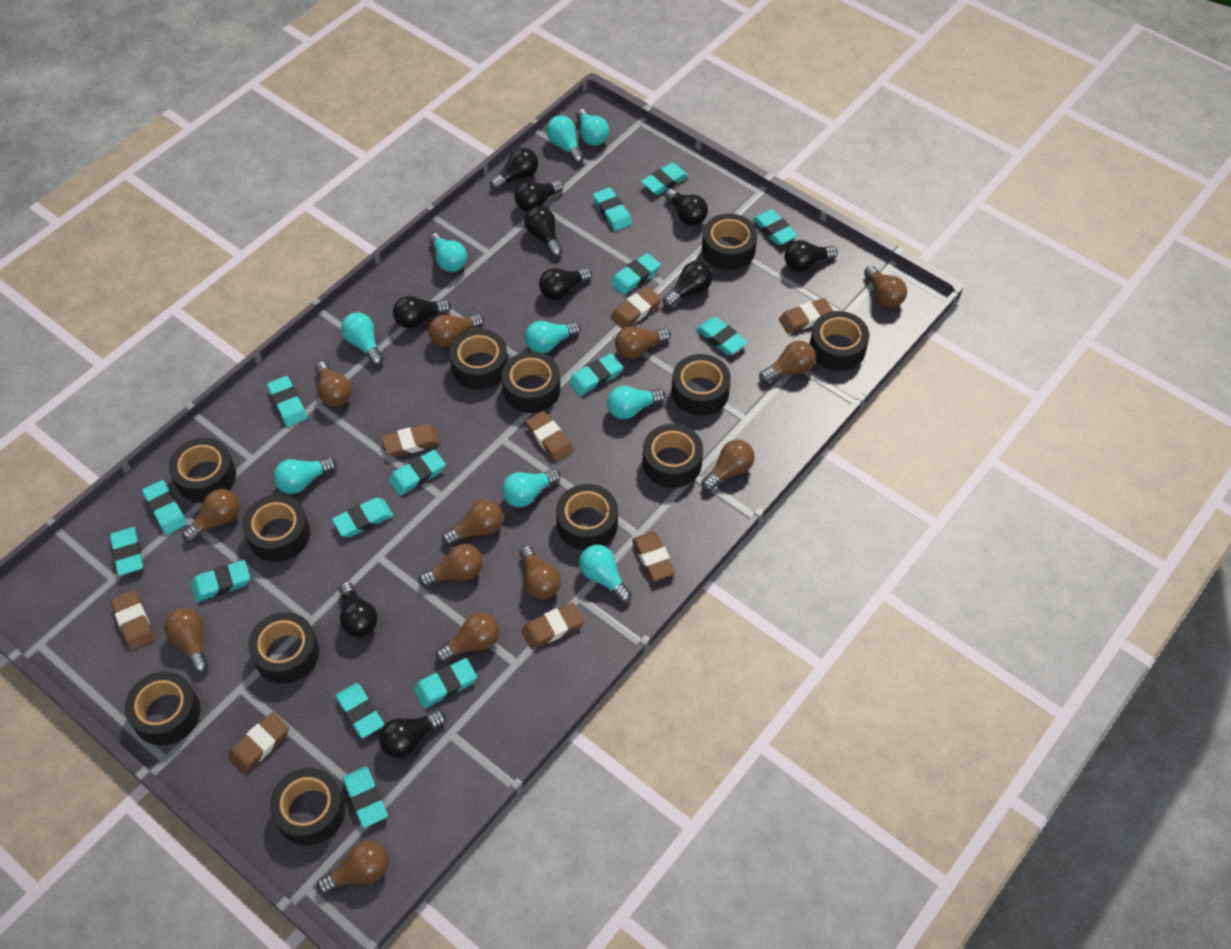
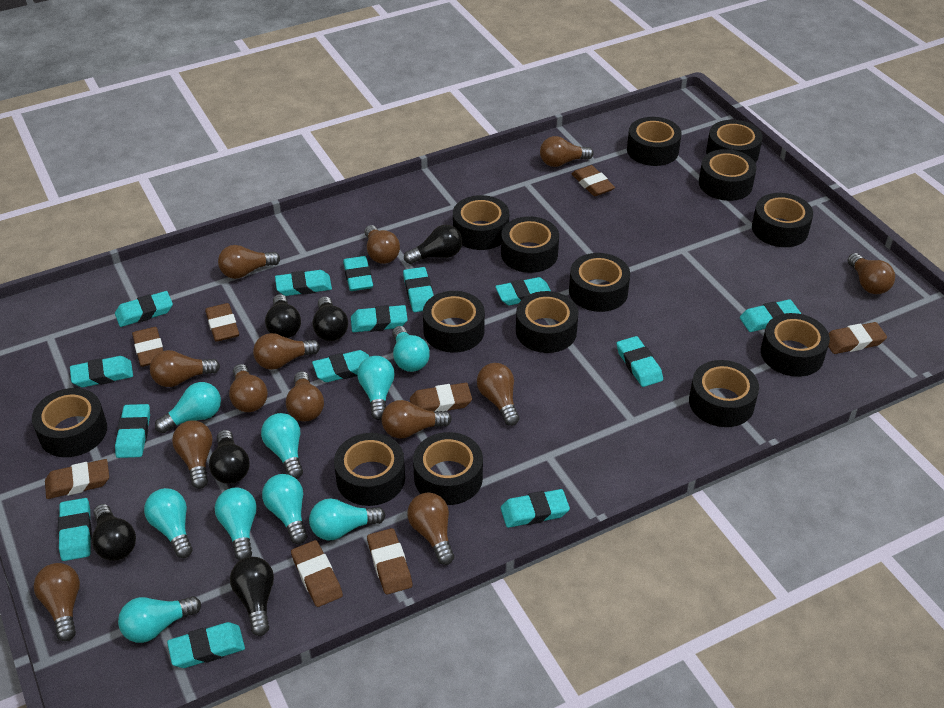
black light bulb: 10 -> 6
black tape: 12 -> 14
turquoise eraser: 15 -> 14

